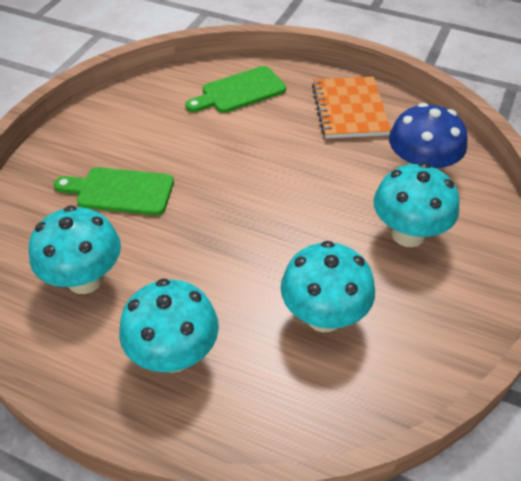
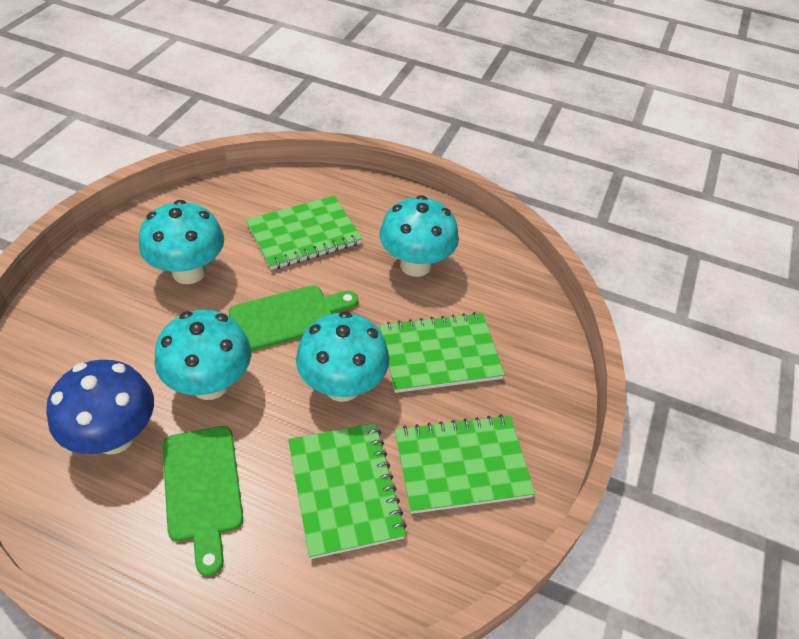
green notebook: 0 -> 4
orange notebook: 1 -> 0

